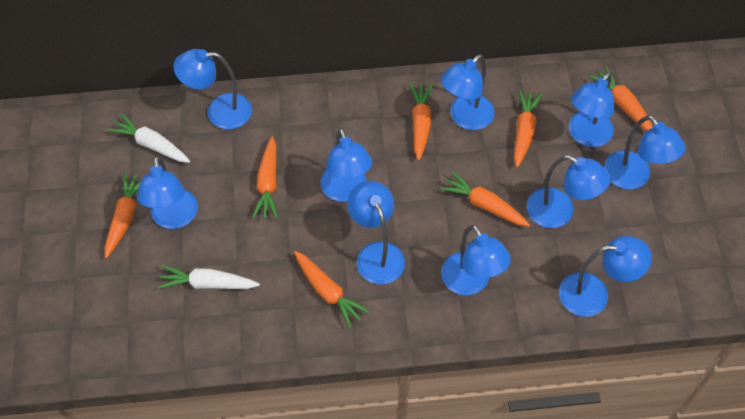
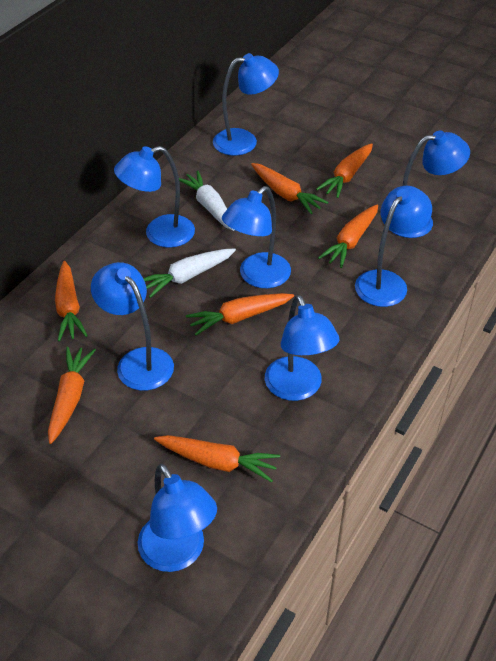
blue lamp: 10 -> 8

